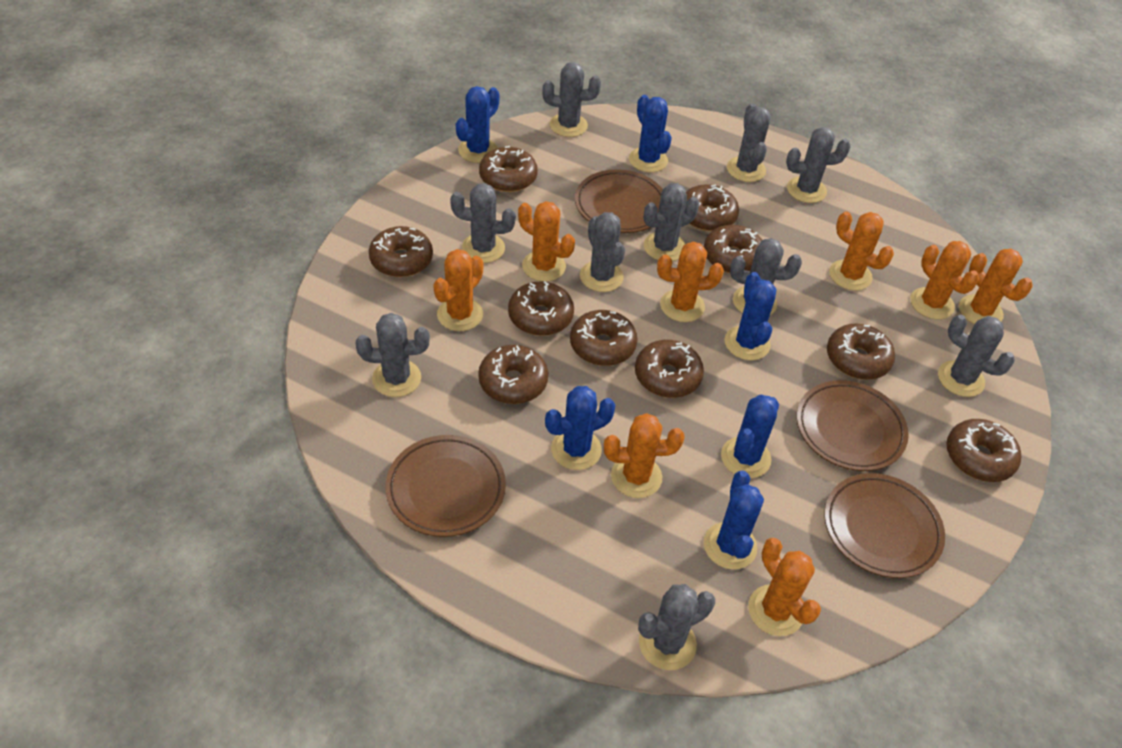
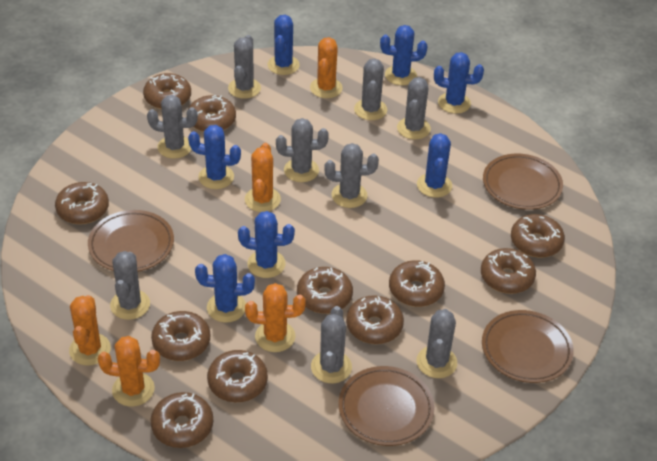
blue cactus: 6 -> 7
brown donut: 10 -> 11
grey cactus: 10 -> 9
orange cactus: 8 -> 5

